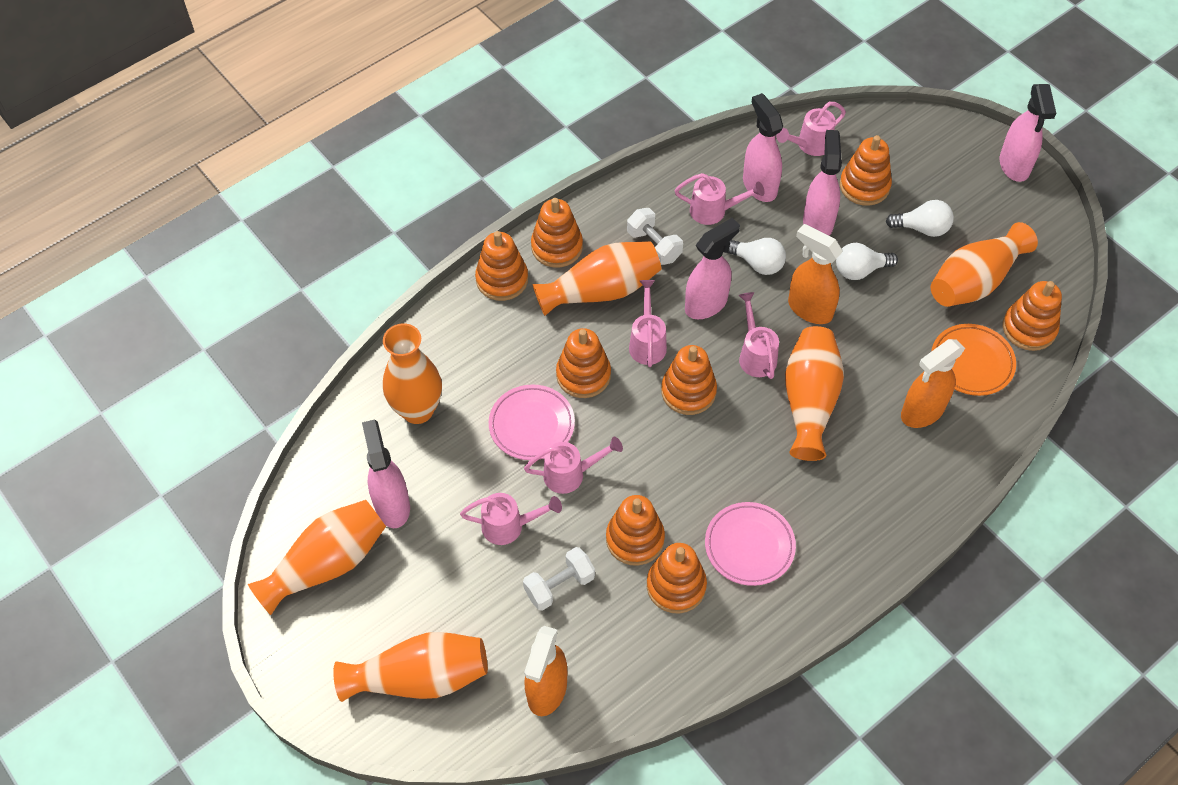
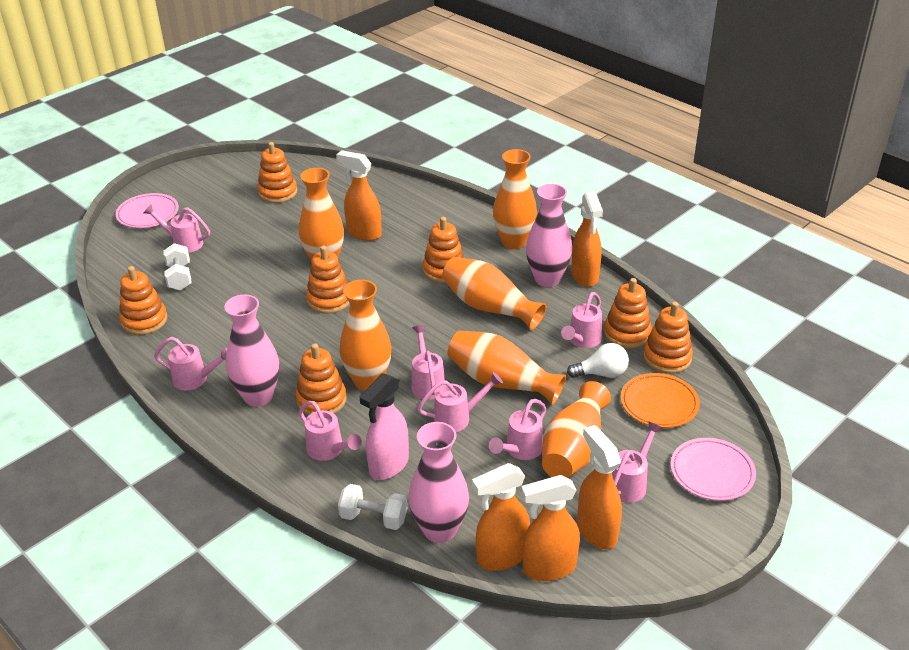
orange spray bottle: 3 -> 5
orange stacking toy: 8 -> 7
pink spray bottle: 5 -> 1
pink vase: 0 -> 3
pink watering can: 6 -> 8
white light bulb: 3 -> 1

